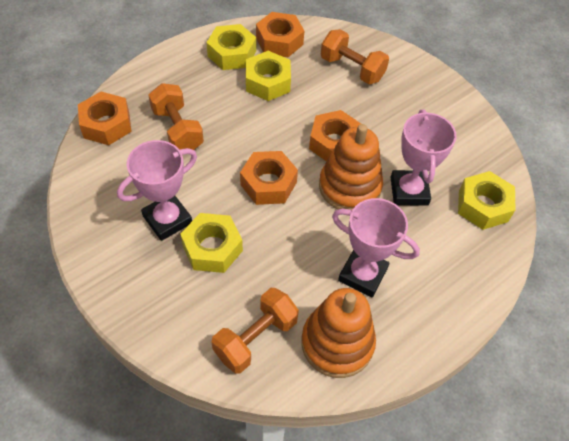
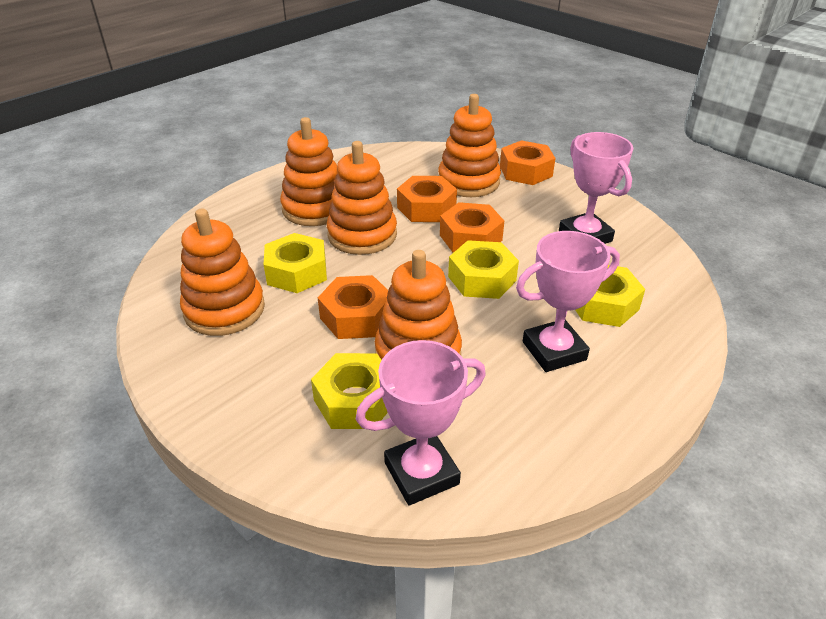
orange dumbbell: 3 -> 0
orange stacking toy: 2 -> 5

